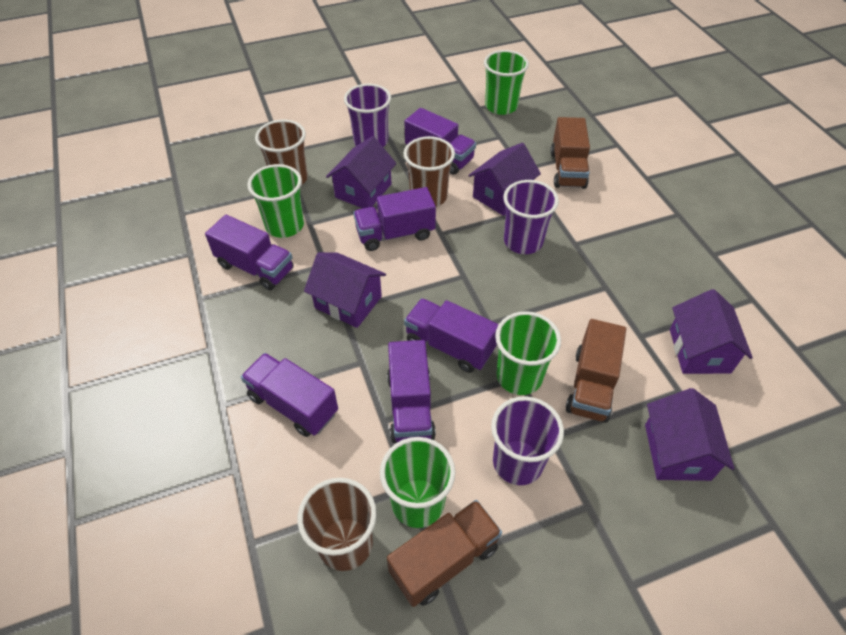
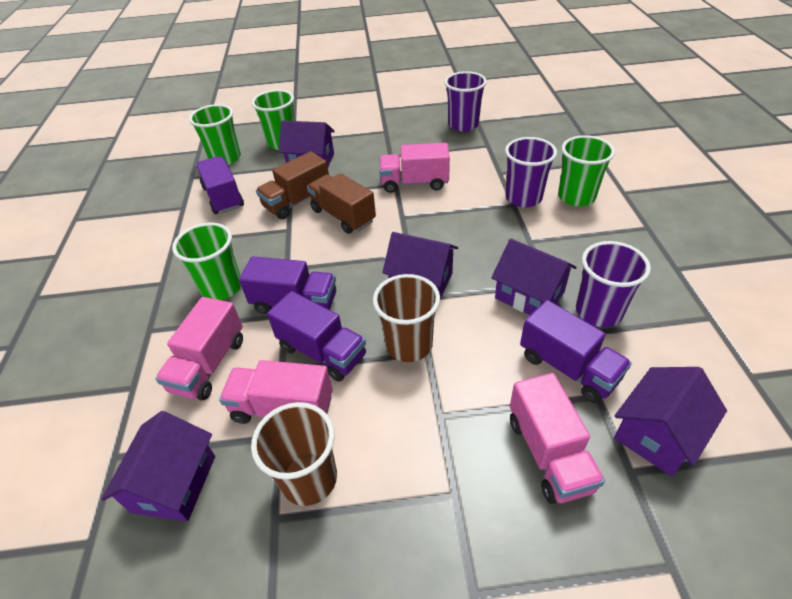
brown cup: 3 -> 2
brown truck: 3 -> 2
pink truck: 0 -> 4
purple truck: 6 -> 4

